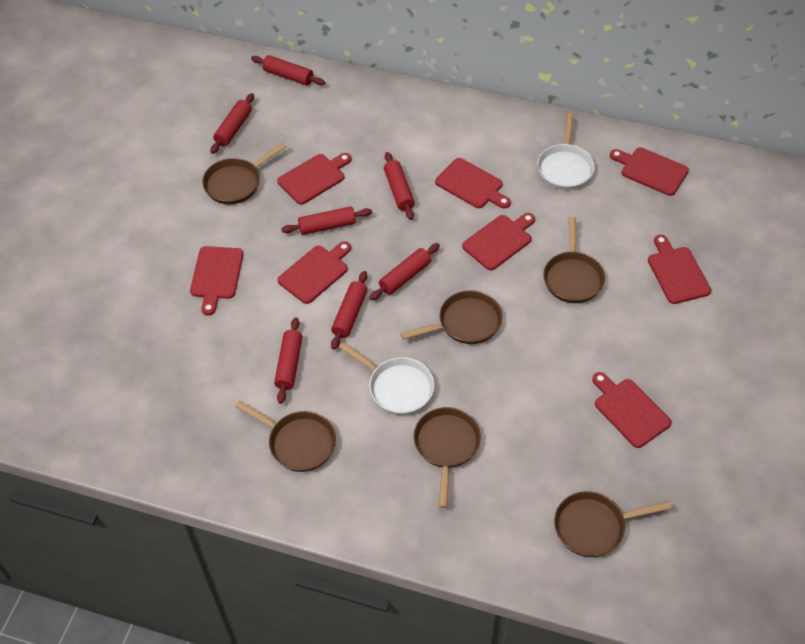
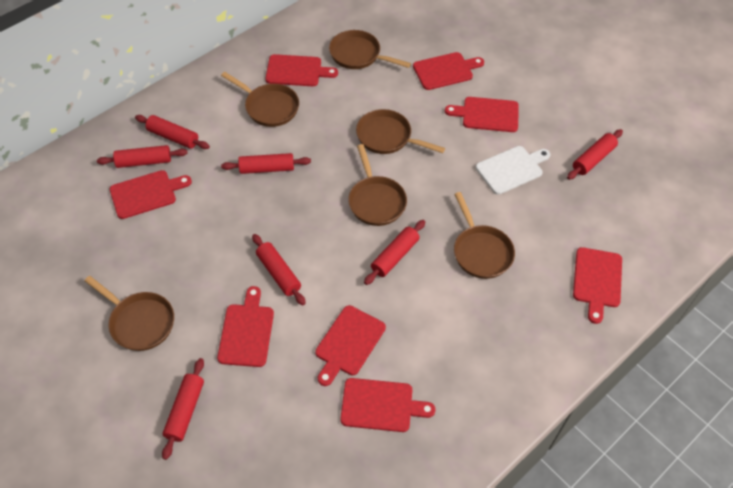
white cutting board: 0 -> 1
white pan: 2 -> 0

